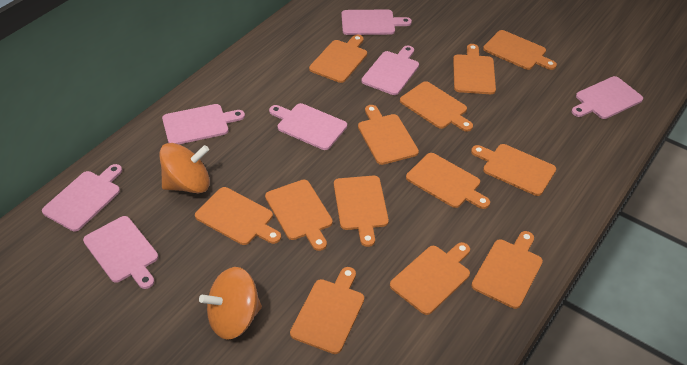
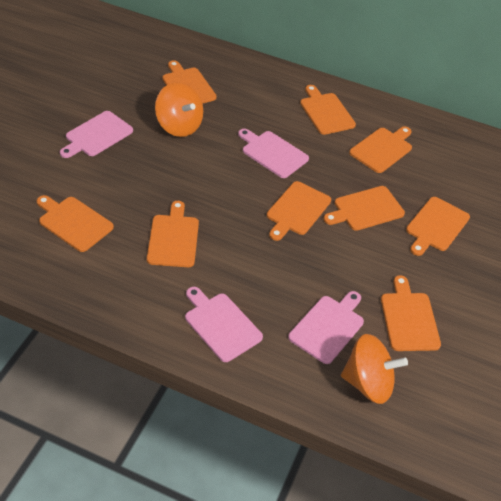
orange cutting board: 13 -> 9
pink cutting board: 7 -> 4

